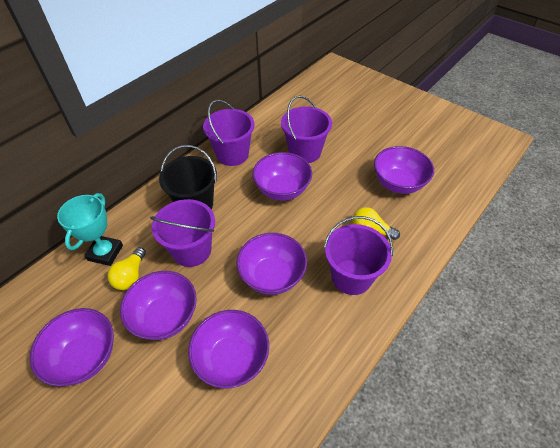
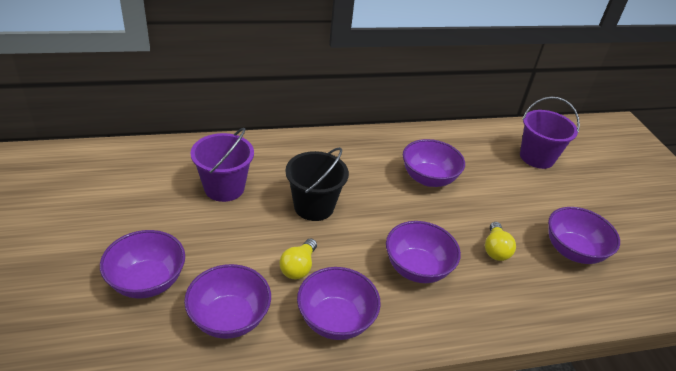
purple bucket: 4 -> 2
turquoise trophy: 1 -> 0

